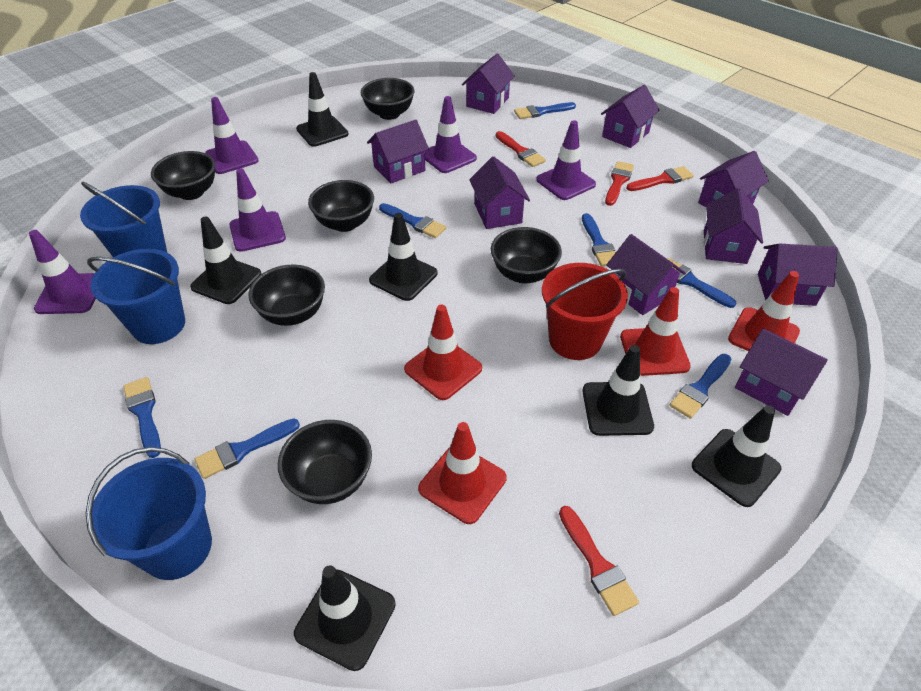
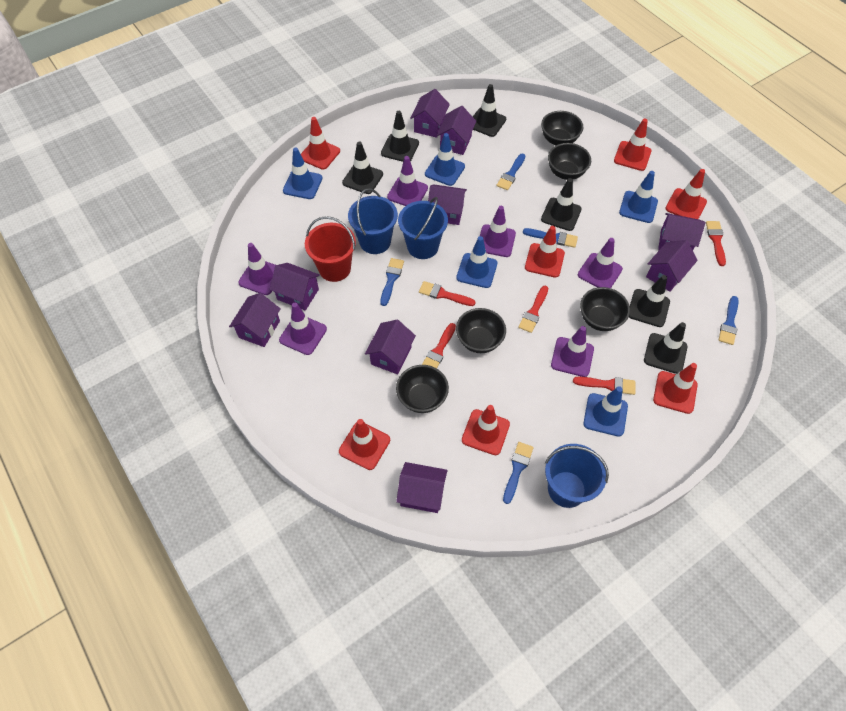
black bowl: 6 -> 5
blue brush: 7 -> 5
blue traffic cone: 0 -> 5
purple traffic cone: 5 -> 6
red brush: 4 -> 5
red traffic cone: 4 -> 7

